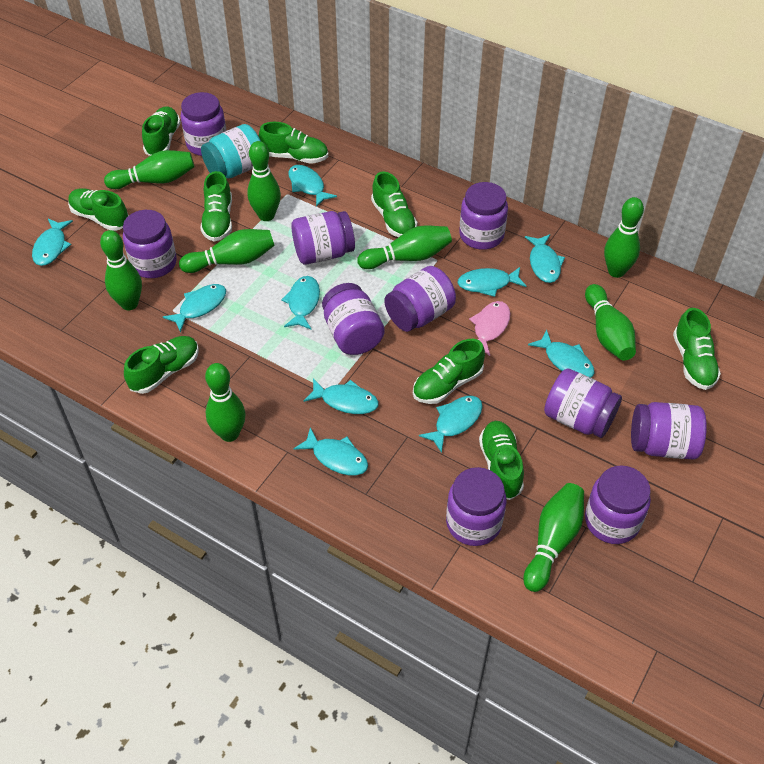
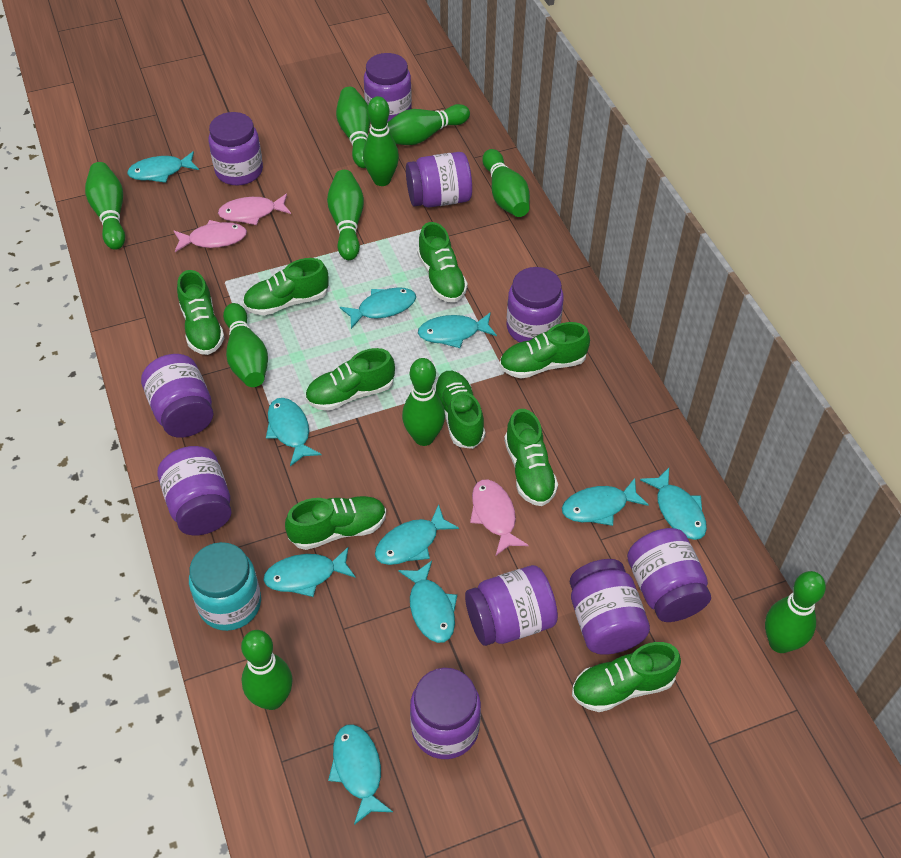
green bowling pin: 9 -> 10
pink fish: 1 -> 3

